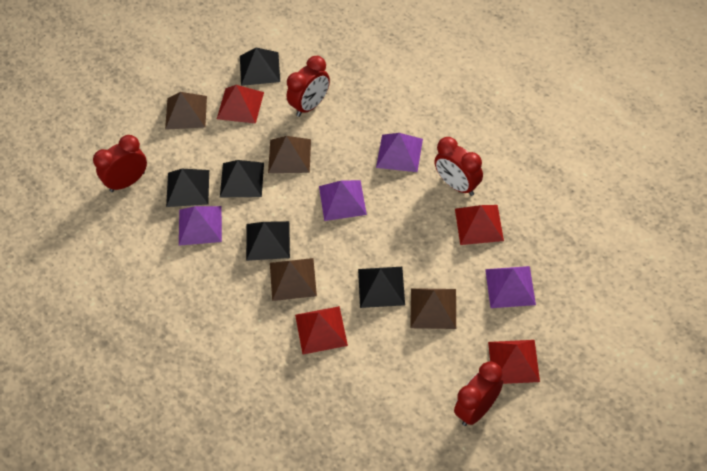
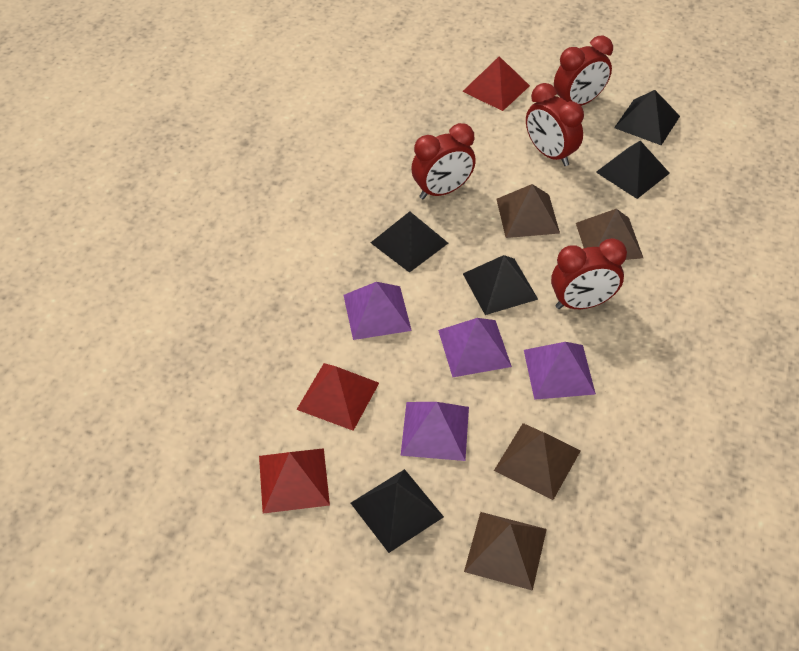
red pyramid: 4 -> 3

